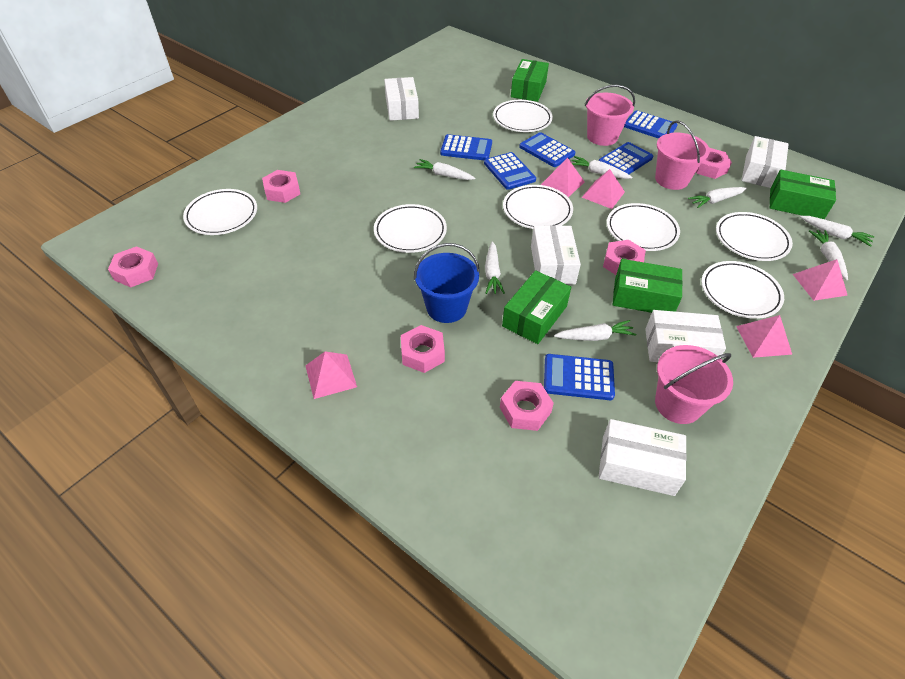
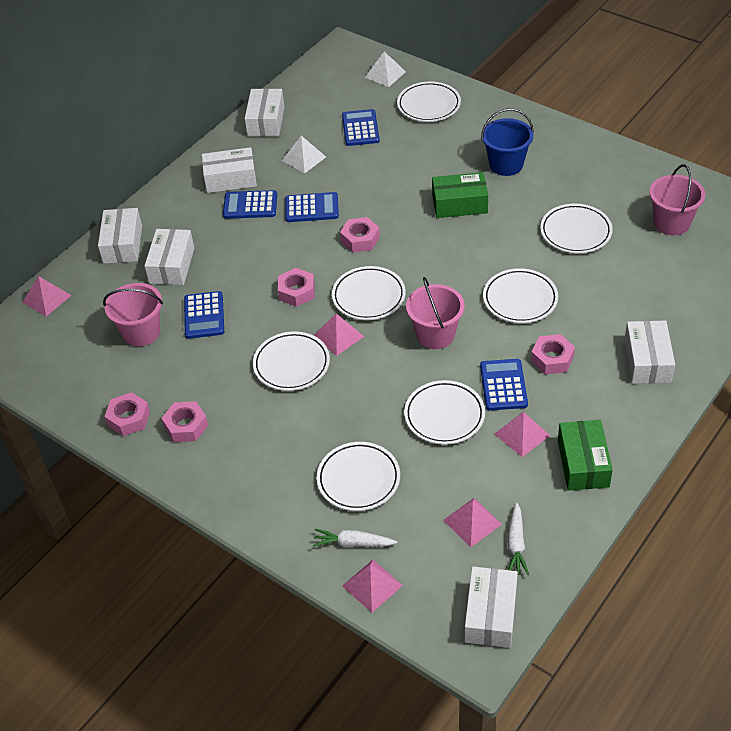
blue calculator: 6 -> 5
green box: 4 -> 2
pink nut: 6 -> 5
white box: 5 -> 6
white carrot: 7 -> 2
white pyramid: 0 -> 2

